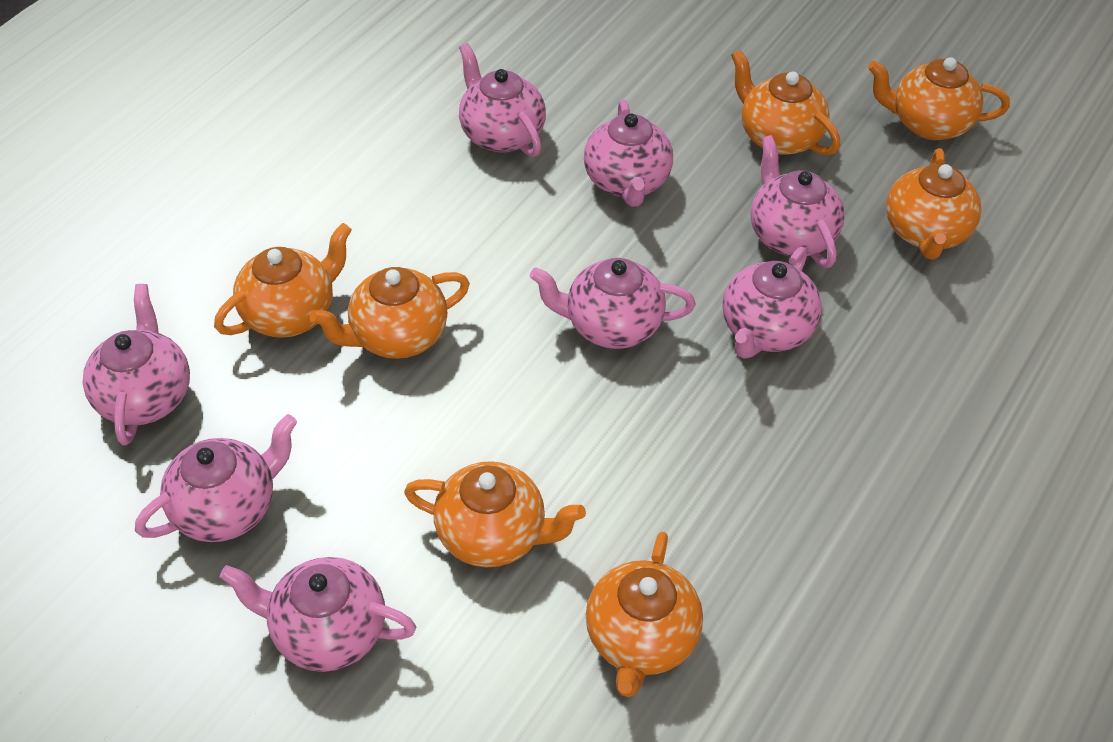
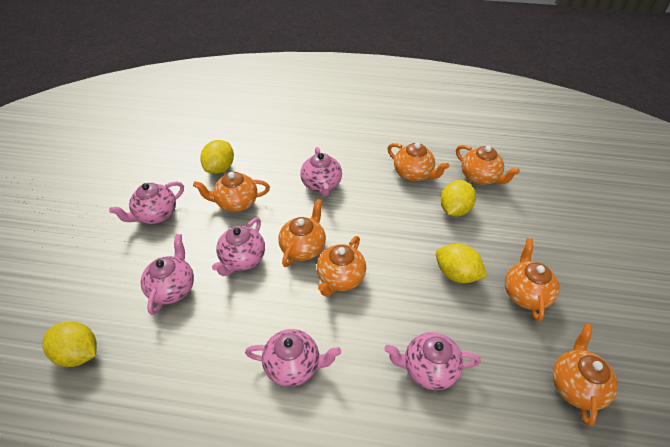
pink teapot: 8 -> 6
yellow lemon: 0 -> 4

